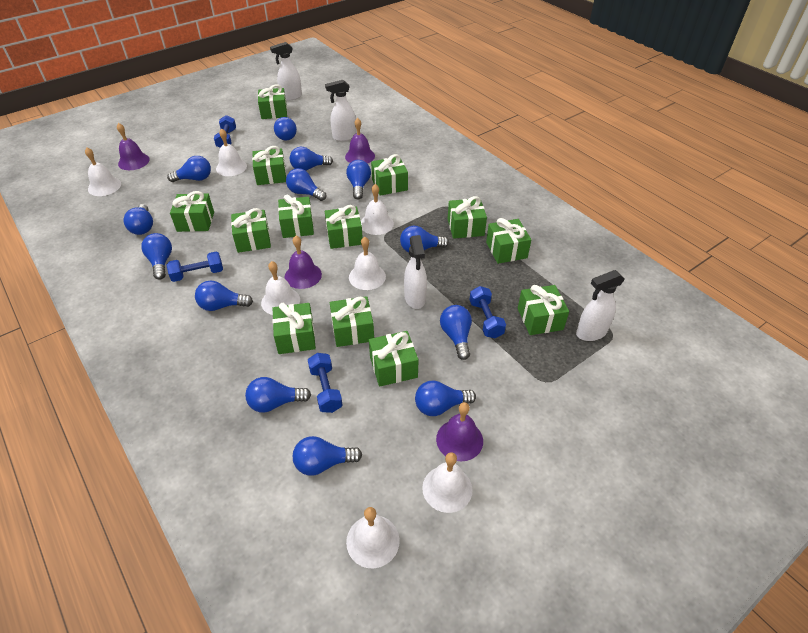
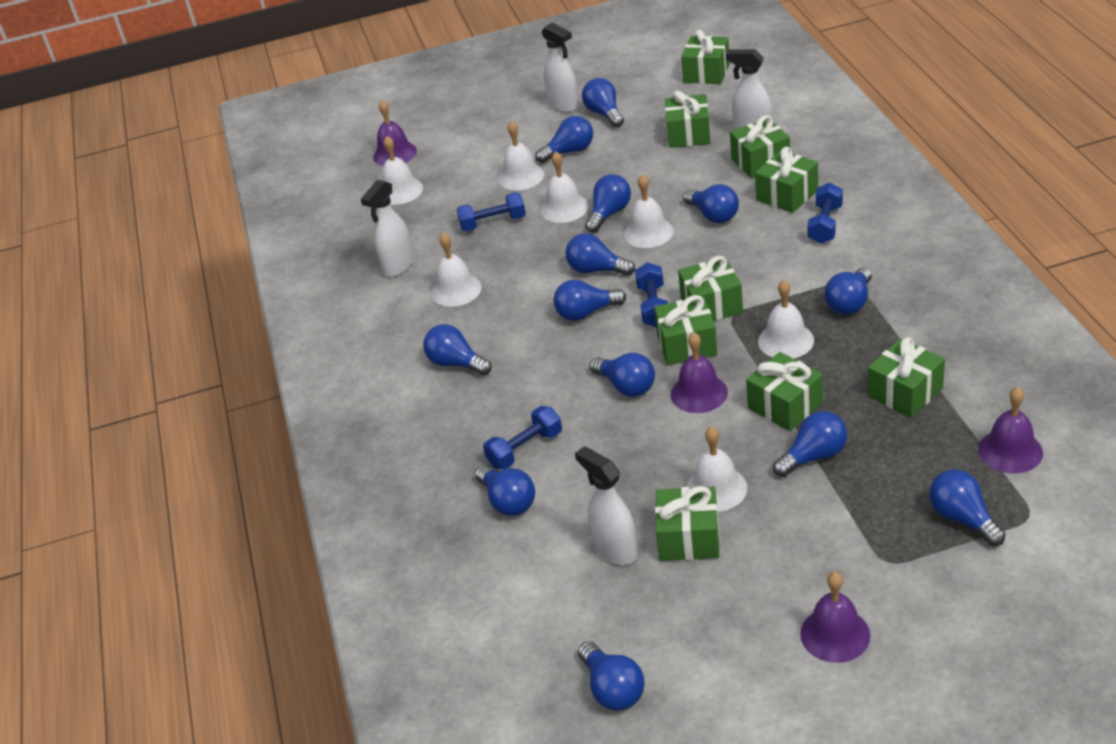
green gift: 13 -> 9

